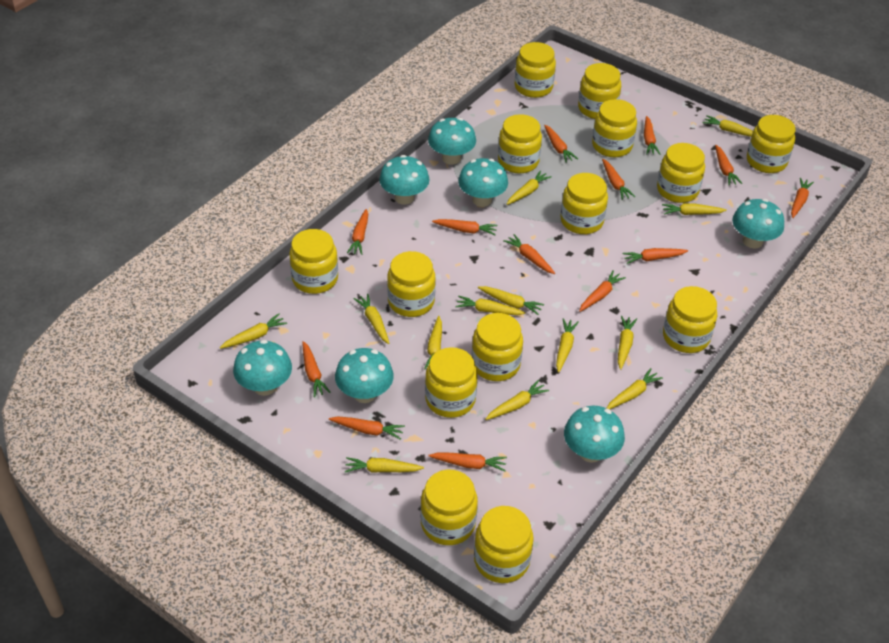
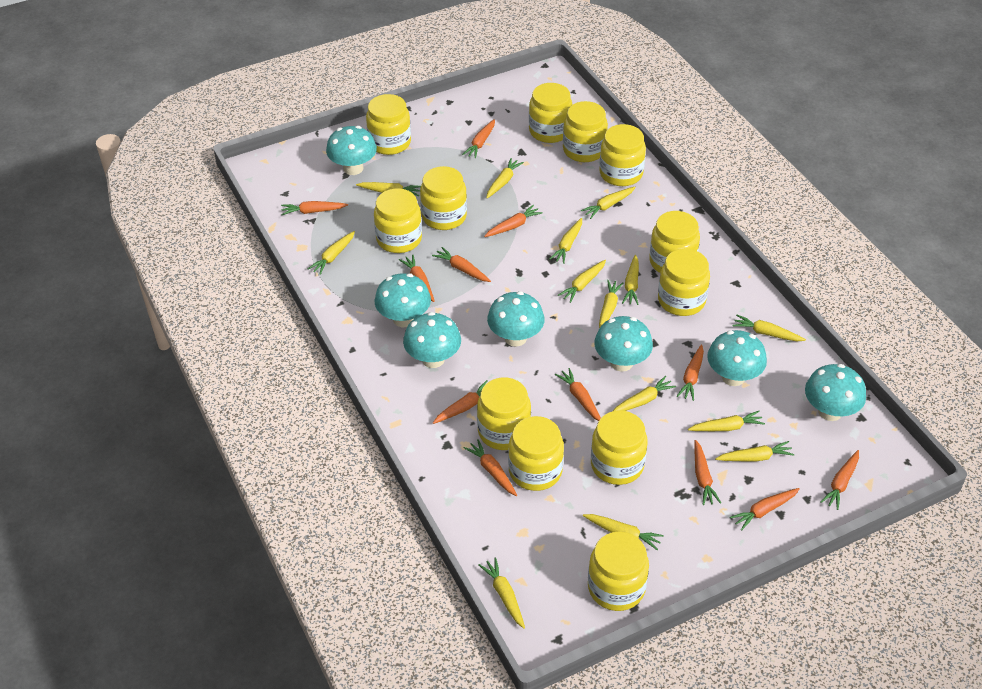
orange carrot: 13 -> 12
yellow carrot: 13 -> 14
yellow jar: 14 -> 12

